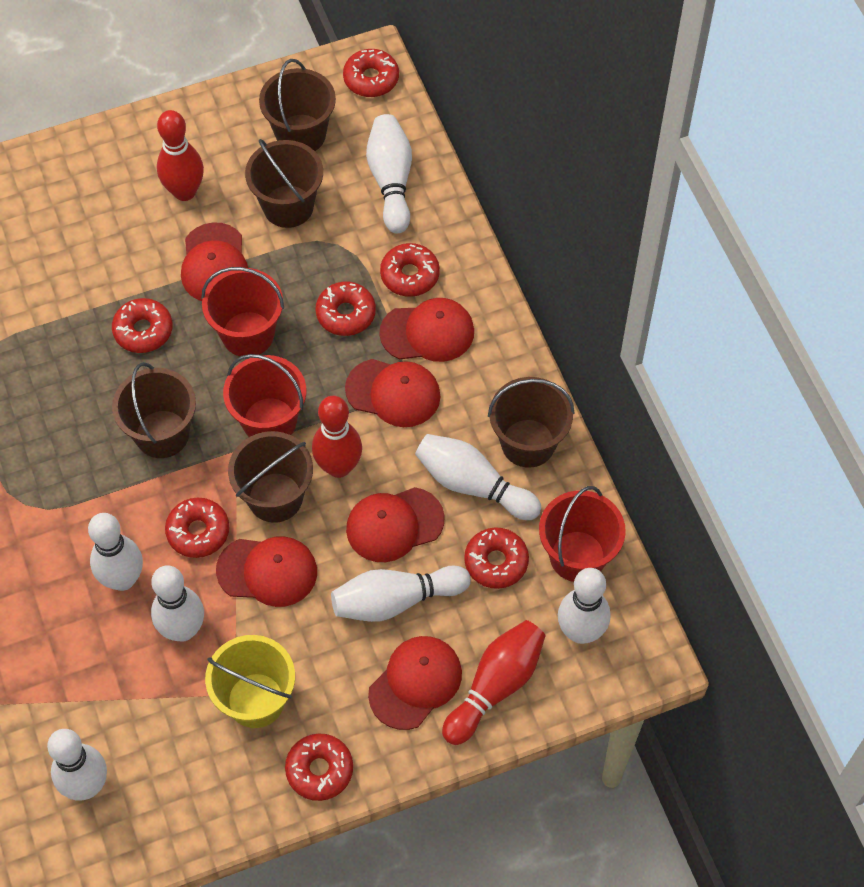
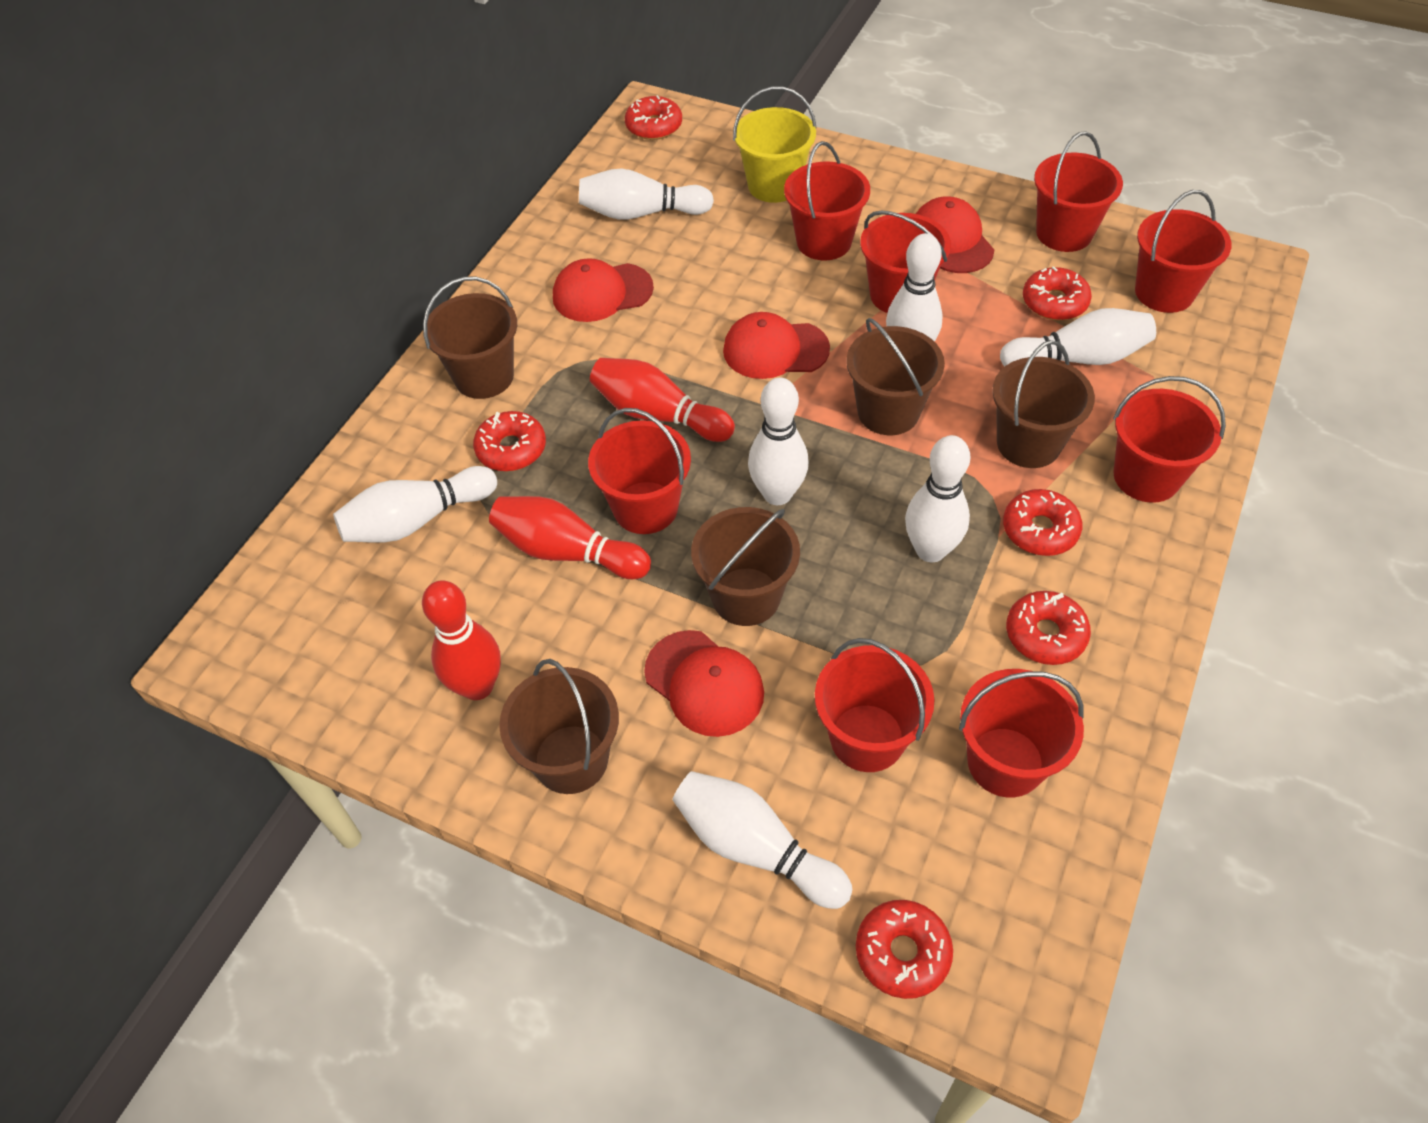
red bucket: 3 -> 8
red cap: 6 -> 4
red donut: 7 -> 6

